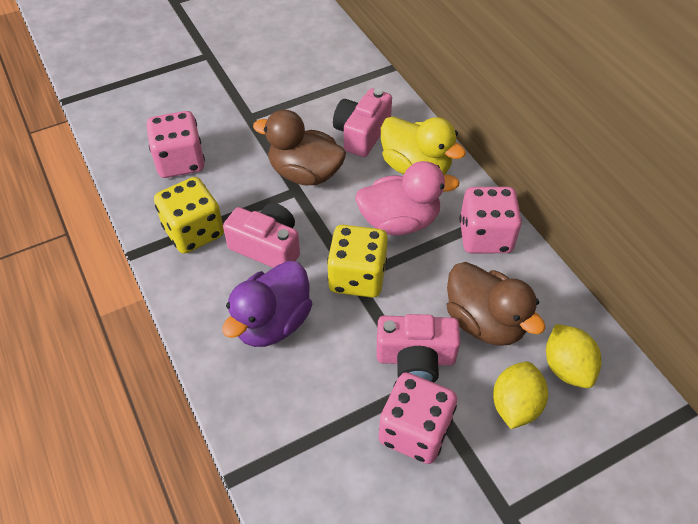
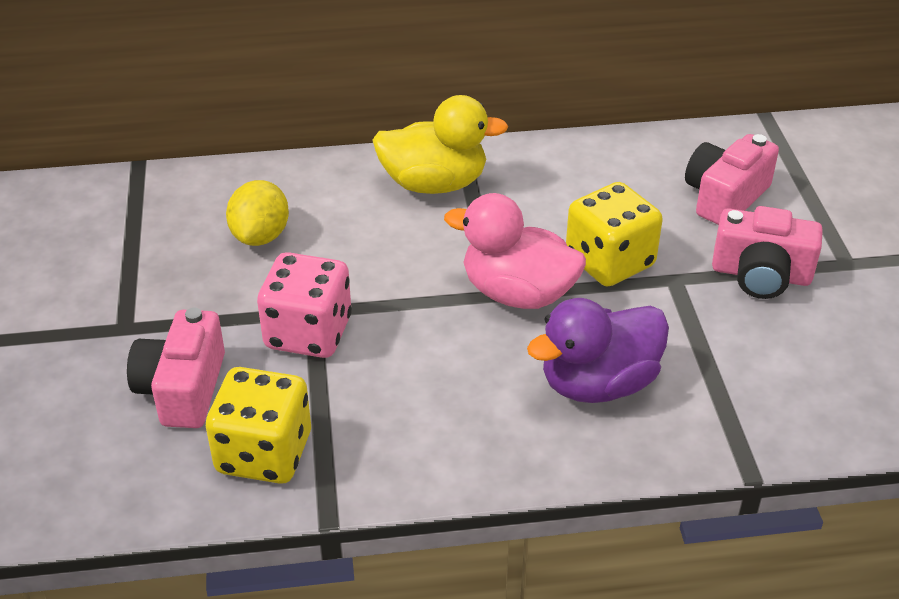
brown duck: 2 -> 0
pink dice: 3 -> 1
yellow lemon: 2 -> 1

